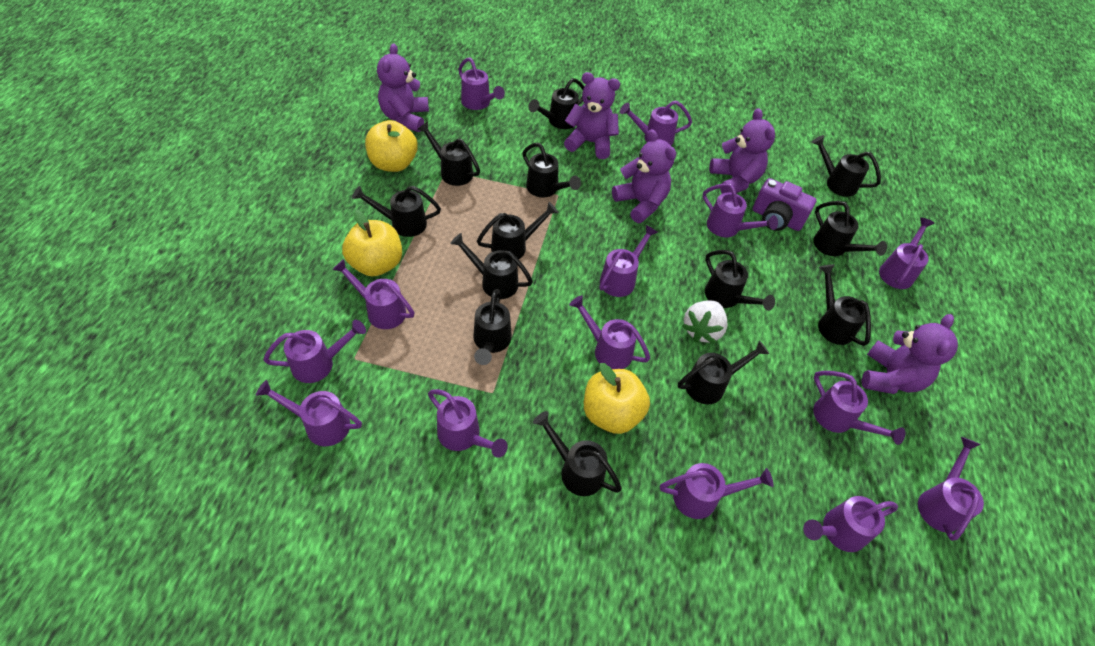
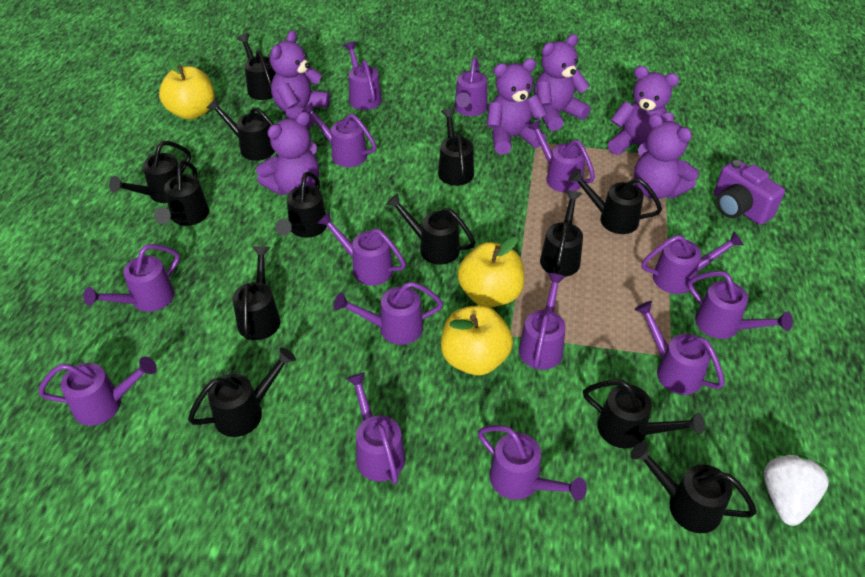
purple teddy bear: 5 -> 6

